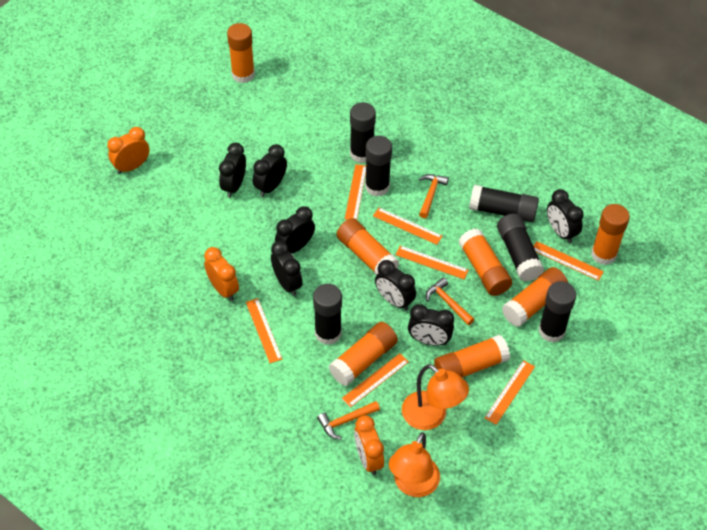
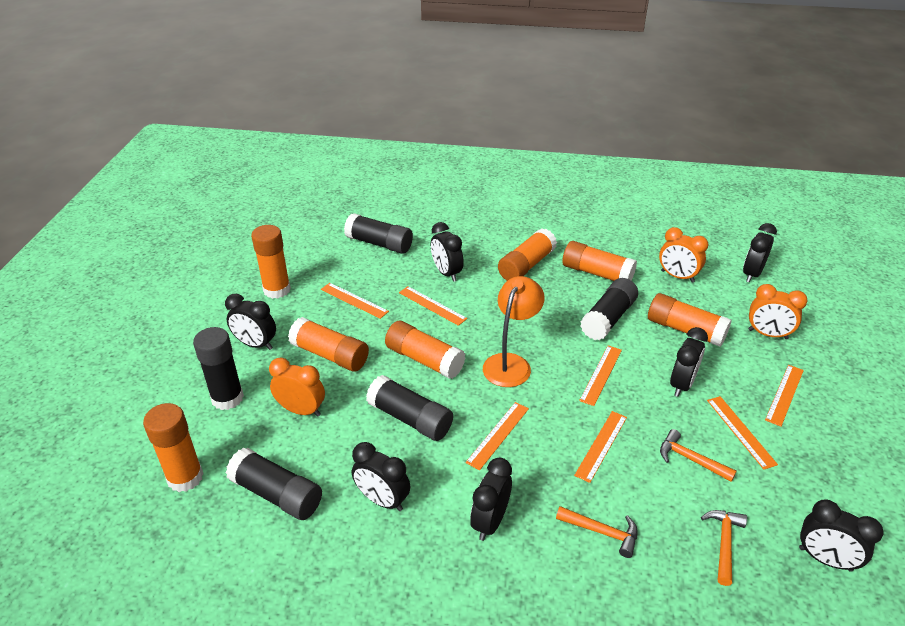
black glue stick: 6 -> 5
orange lamp: 2 -> 1

